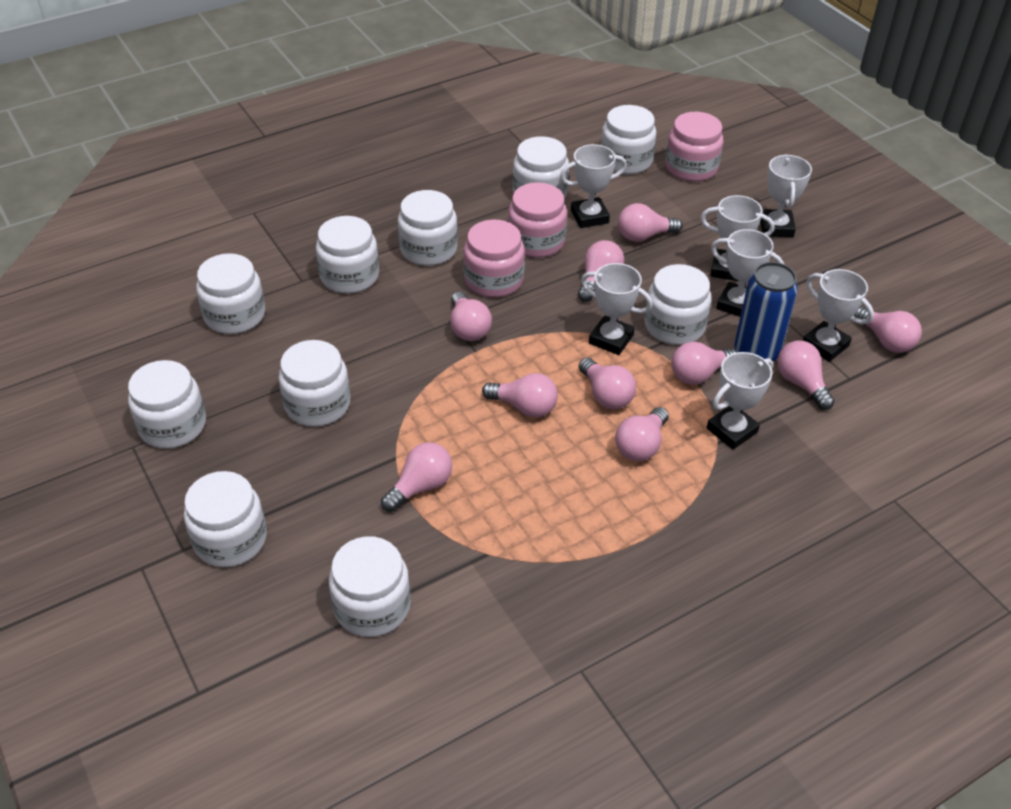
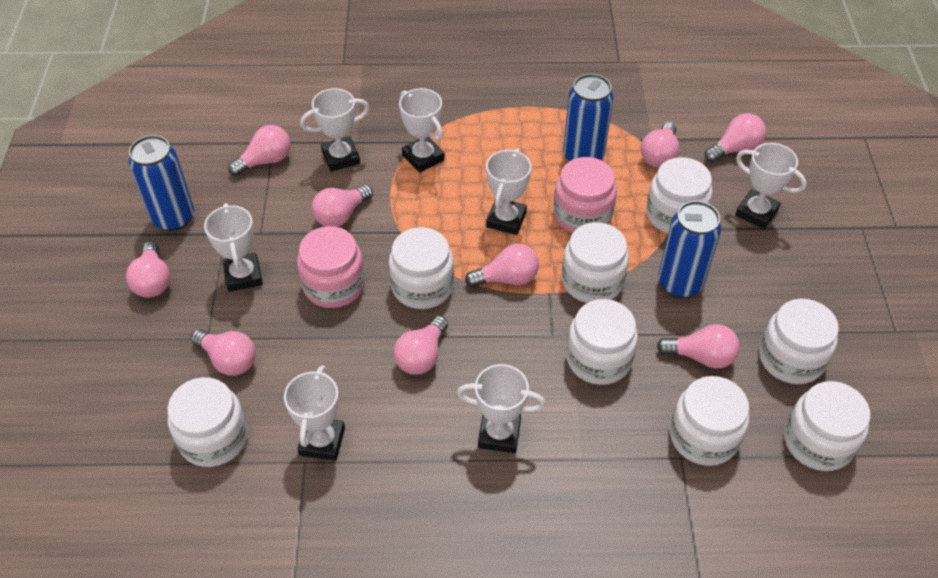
blue can: 1 -> 3
pink jar: 3 -> 2
pink light bulb: 10 -> 9
white jar: 10 -> 8

